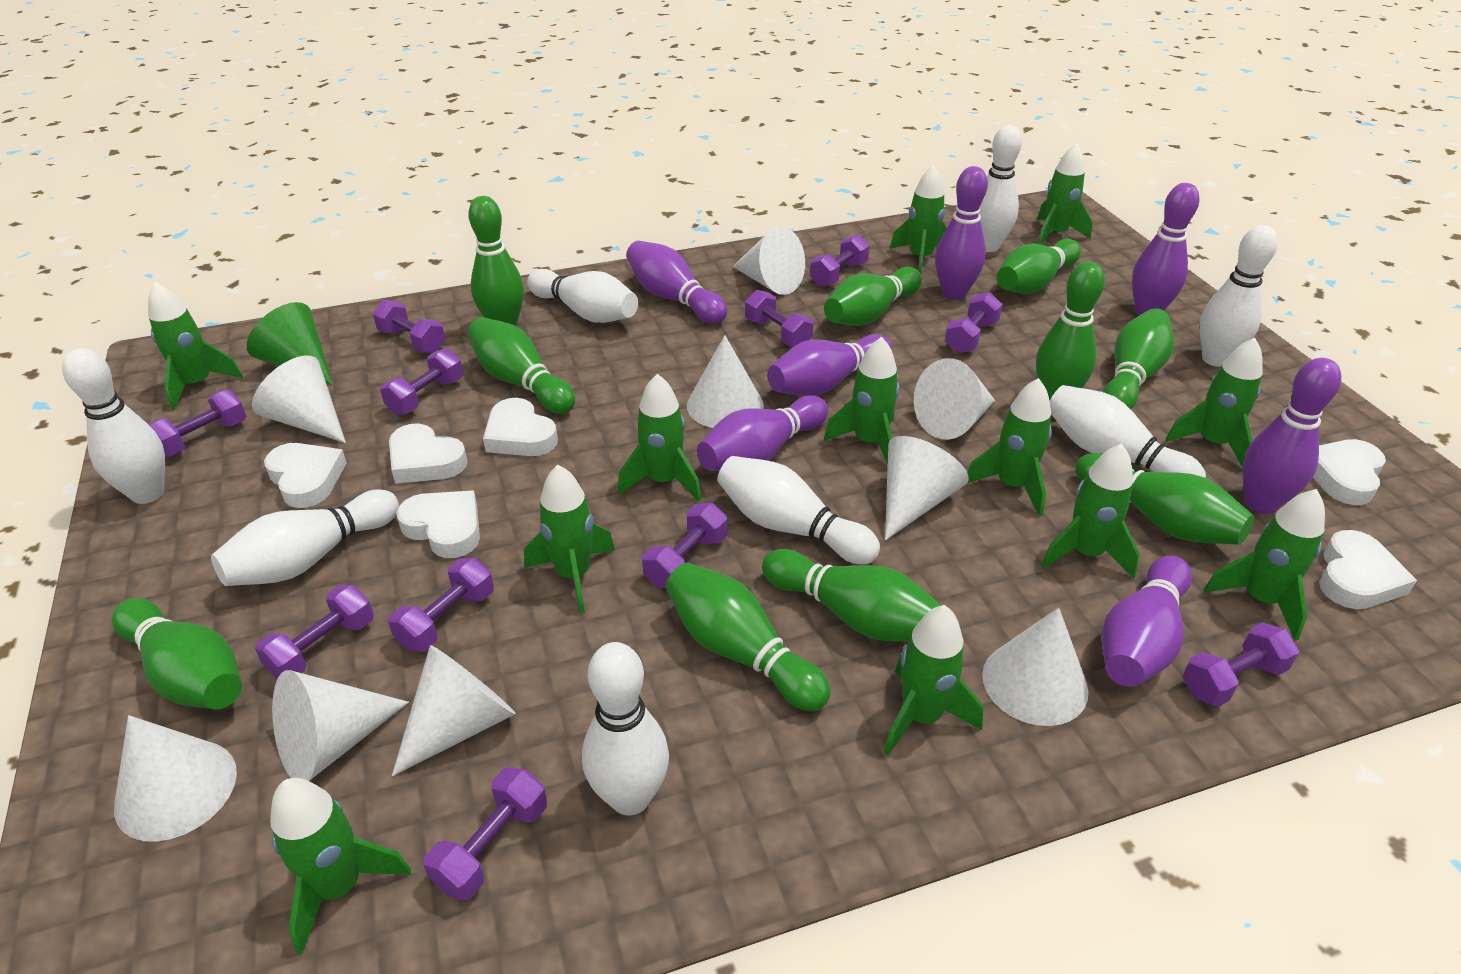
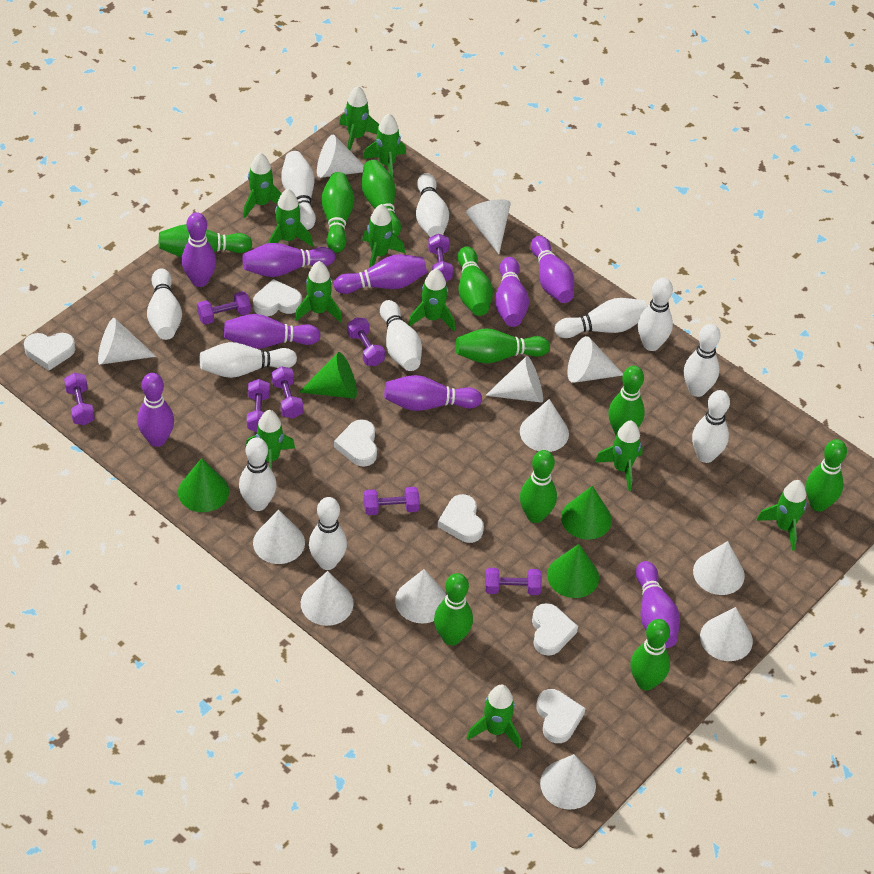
green cone: 1 -> 4
green rocket: 12 -> 11
purple bowling pin: 7 -> 9
purple dumbbell: 11 -> 8
white bowling pin: 8 -> 11
white cone: 9 -> 12

